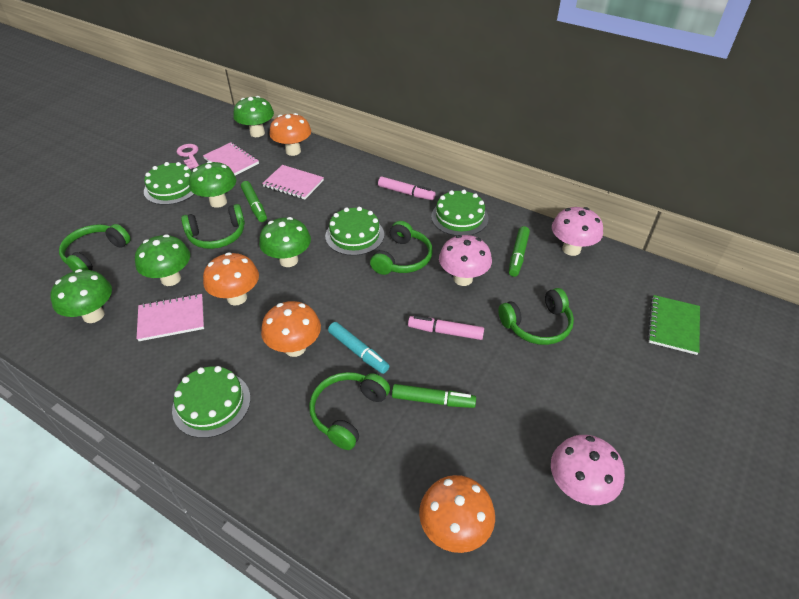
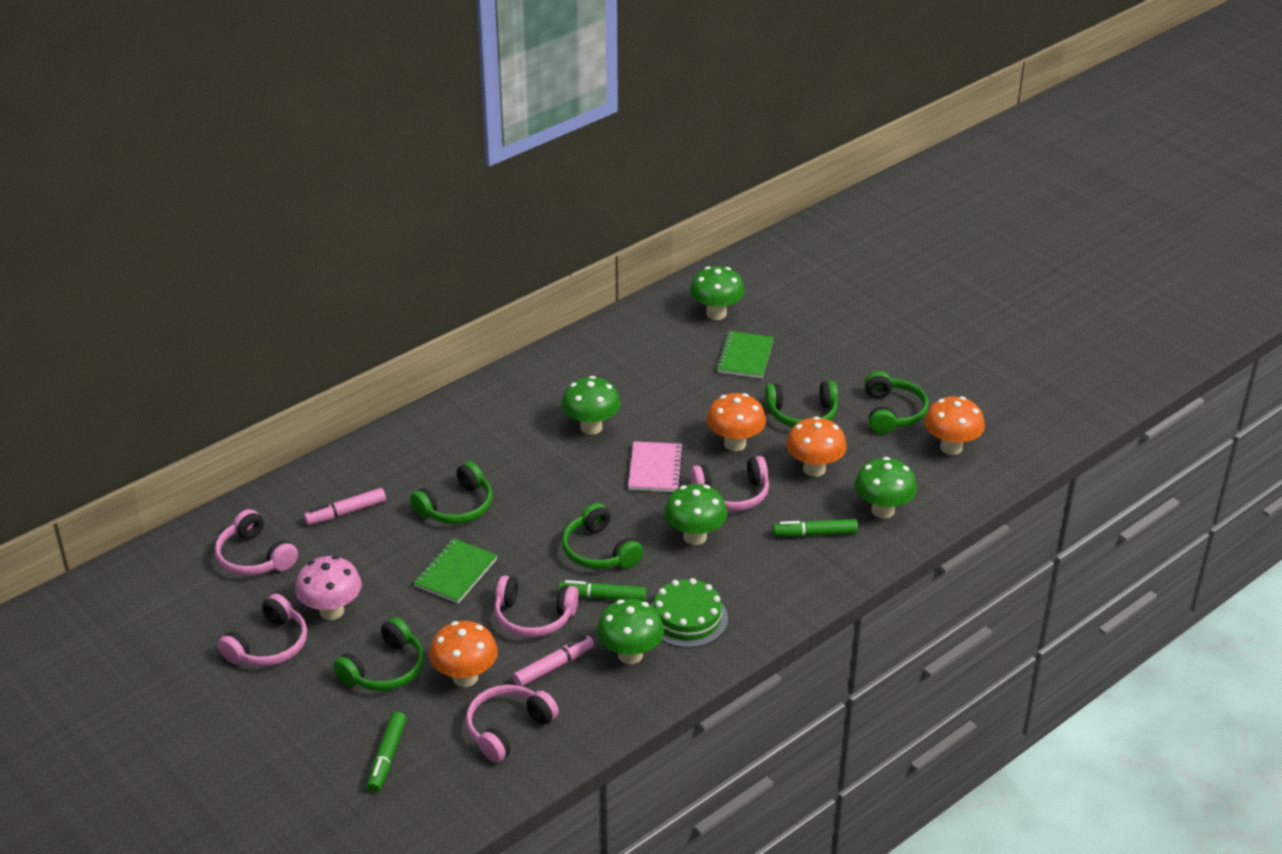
green cake: 4 -> 1
green notebook: 1 -> 2
pink headphones: 0 -> 5
pink key: 1 -> 0
pink mushroom: 3 -> 1
pink notebook: 3 -> 1
turquoise marker: 1 -> 0

